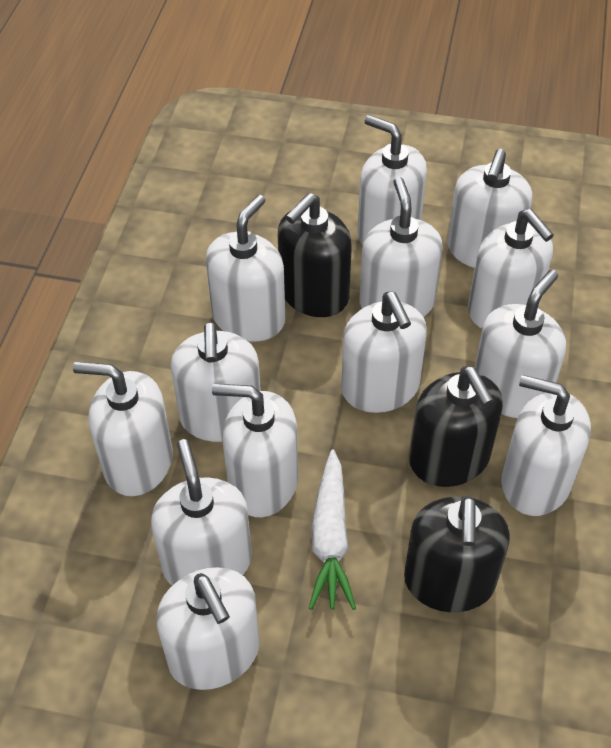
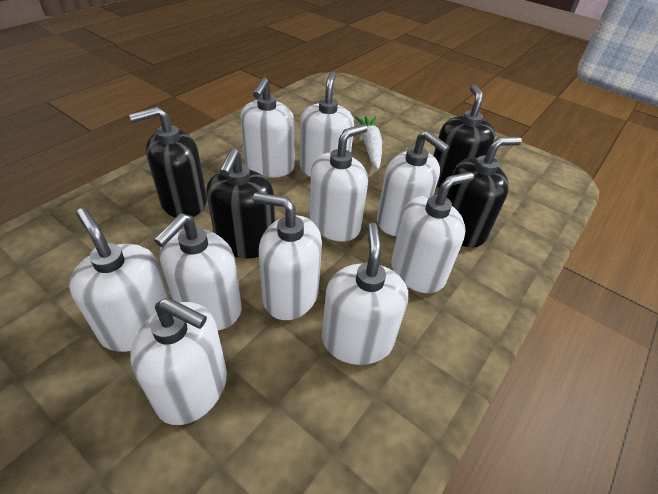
black soap dispenser: 3 -> 4
white soap dispenser: 13 -> 10

